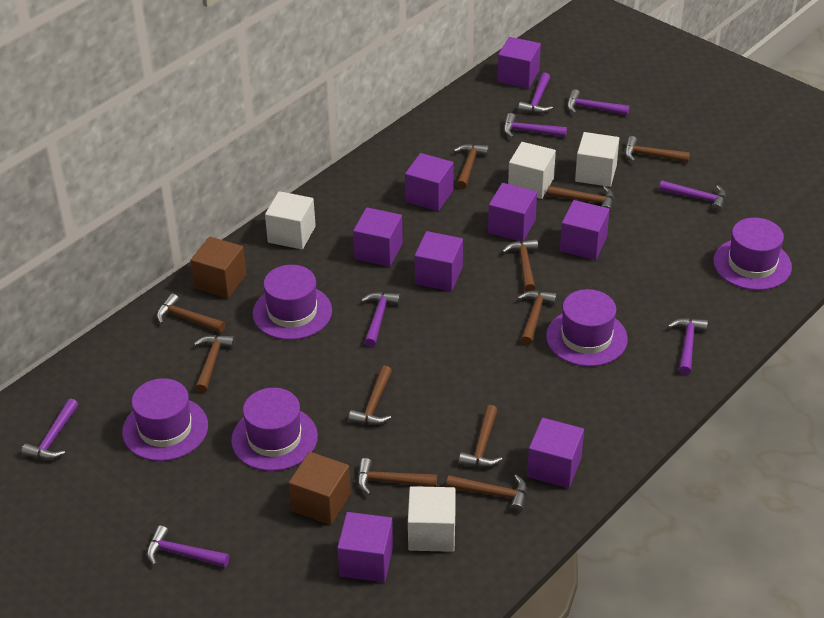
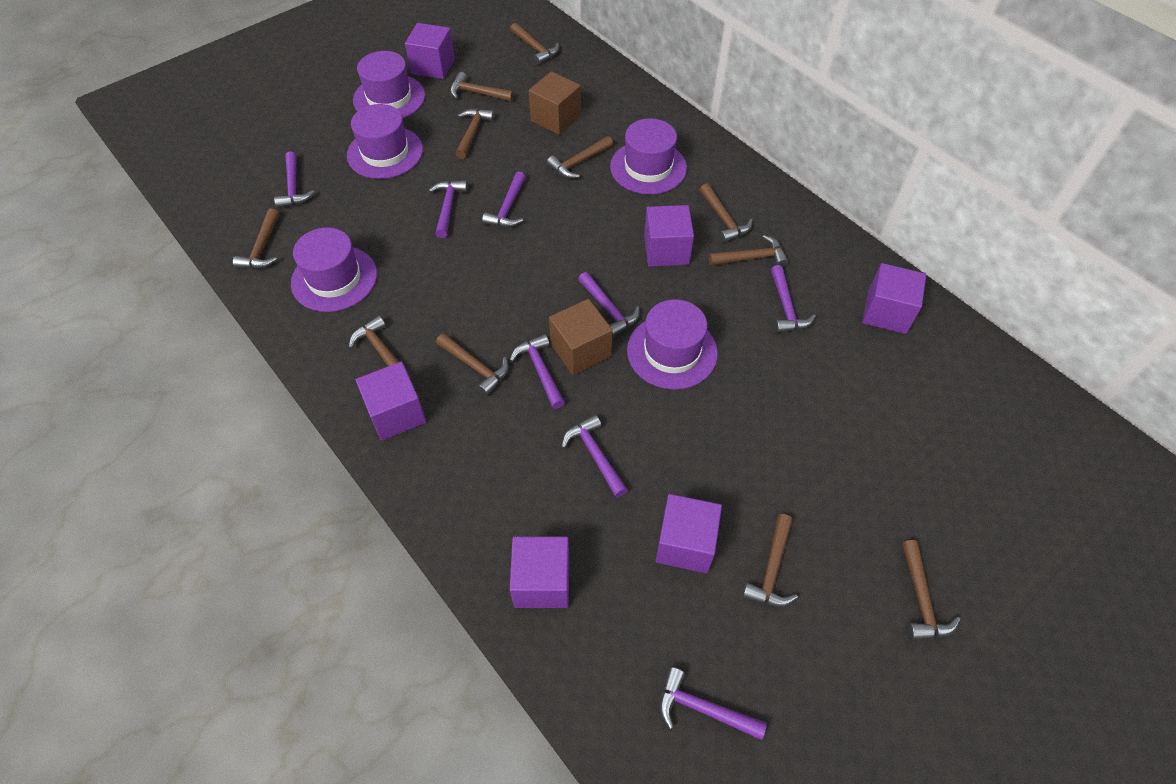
purple cube: 8 -> 6
white cube: 4 -> 0

